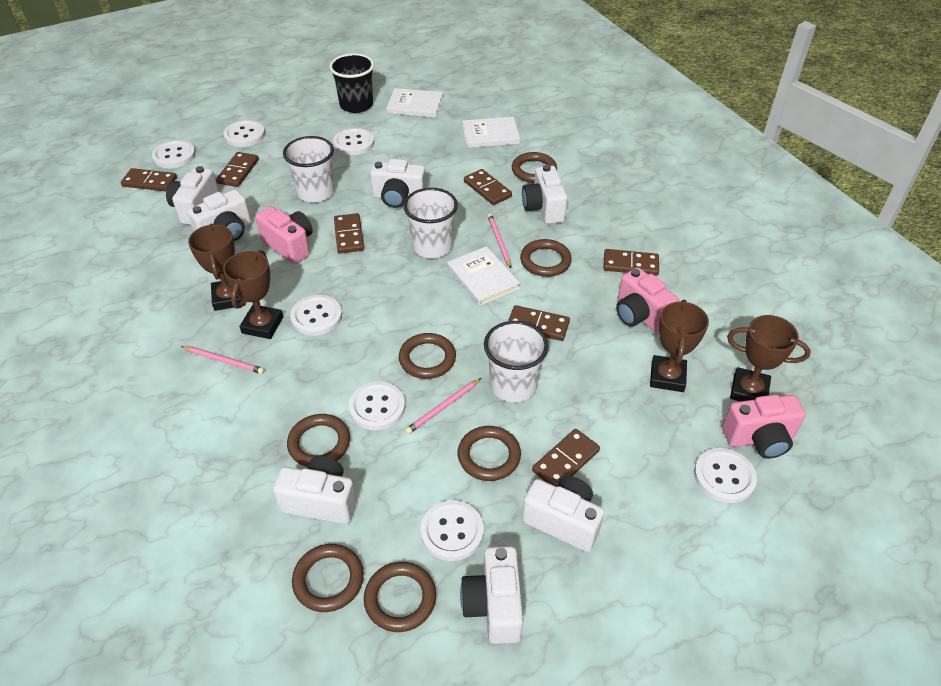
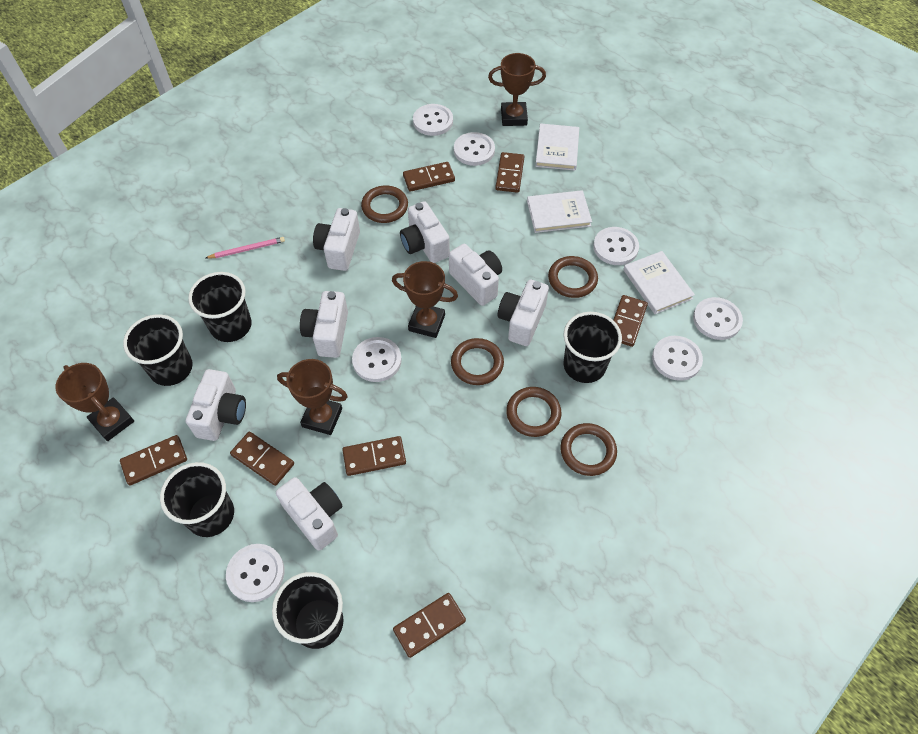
black cup: 1 -> 5
brown ring: 7 -> 5
pink camera: 3 -> 0
pink pencil: 3 -> 1
white cup: 3 -> 0

